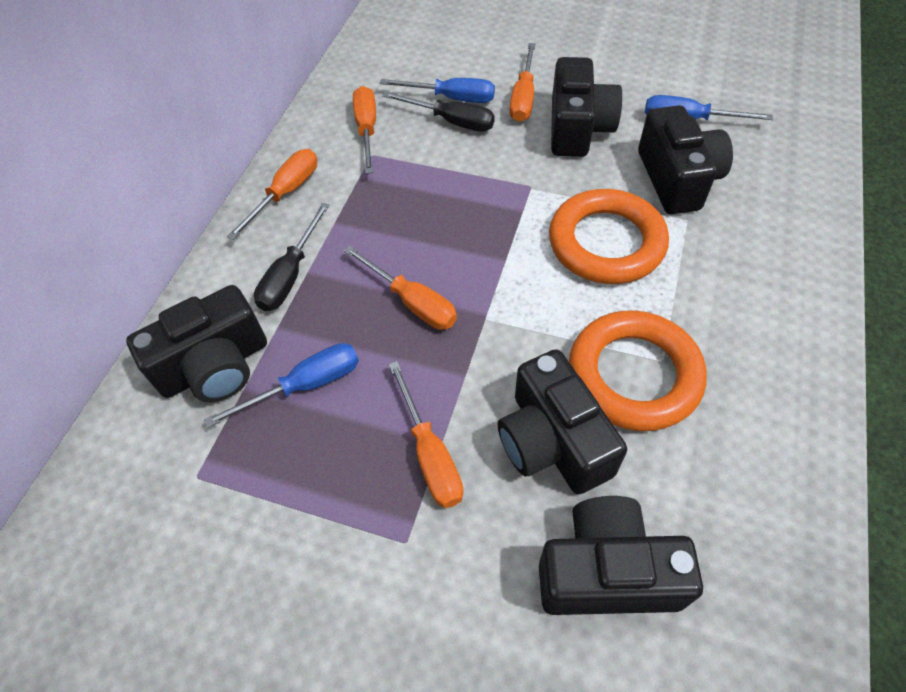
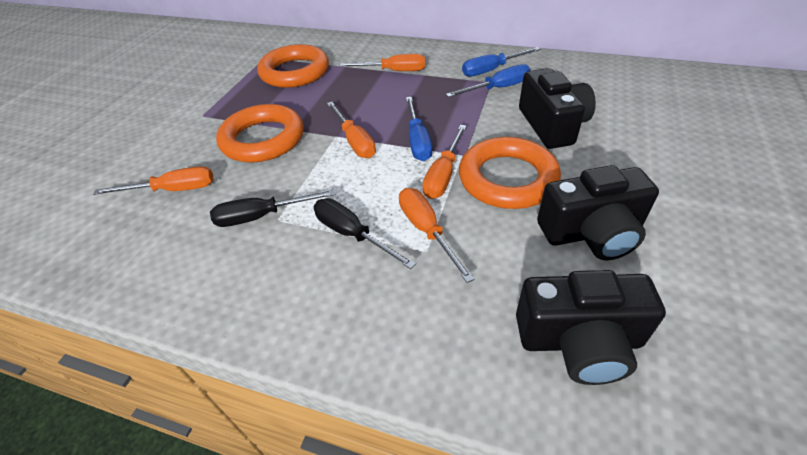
black camera: 5 -> 3
orange ring: 2 -> 3

